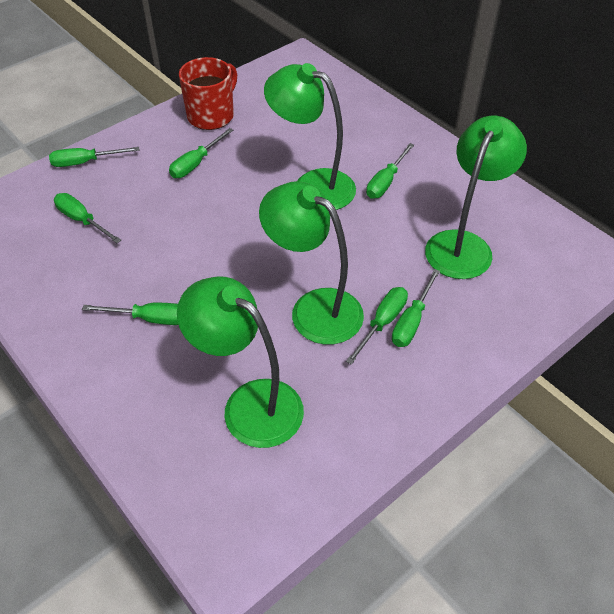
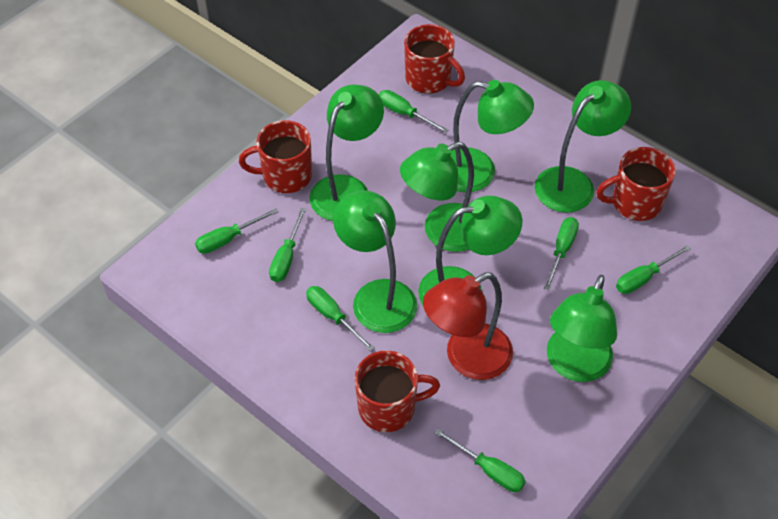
green lamp: 4 -> 7
red lamp: 0 -> 1
red mug: 1 -> 4

